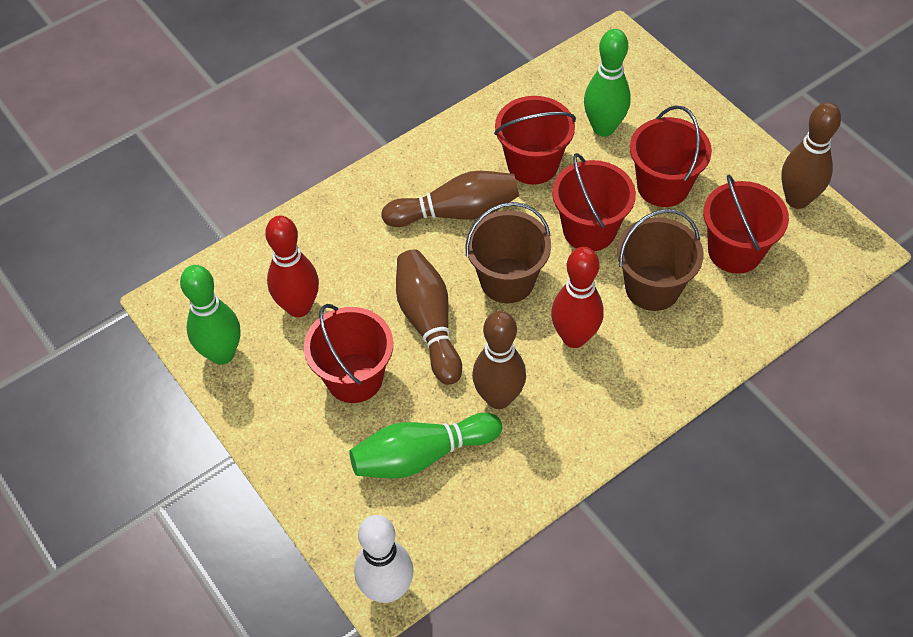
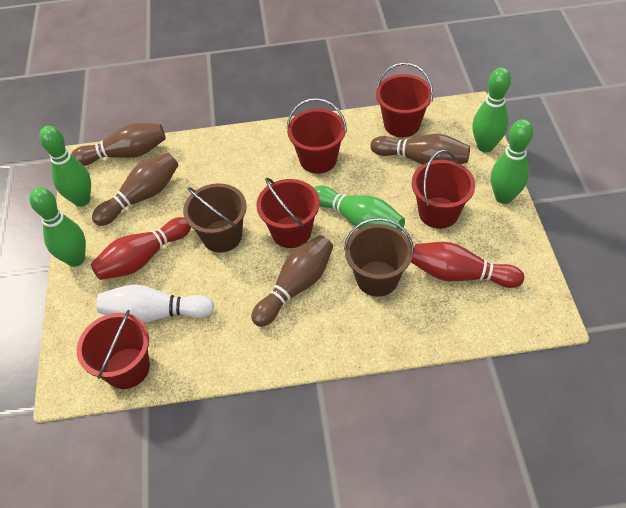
green bowling pin: 3 -> 5

